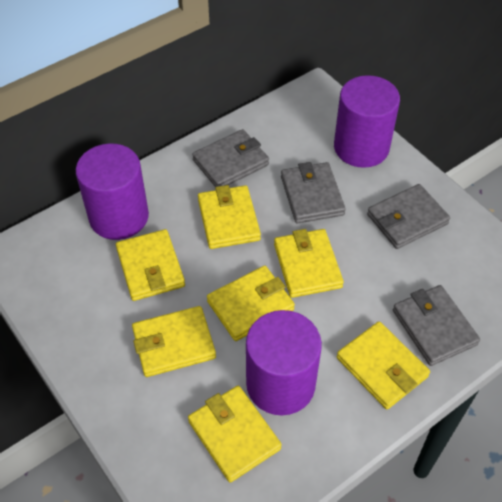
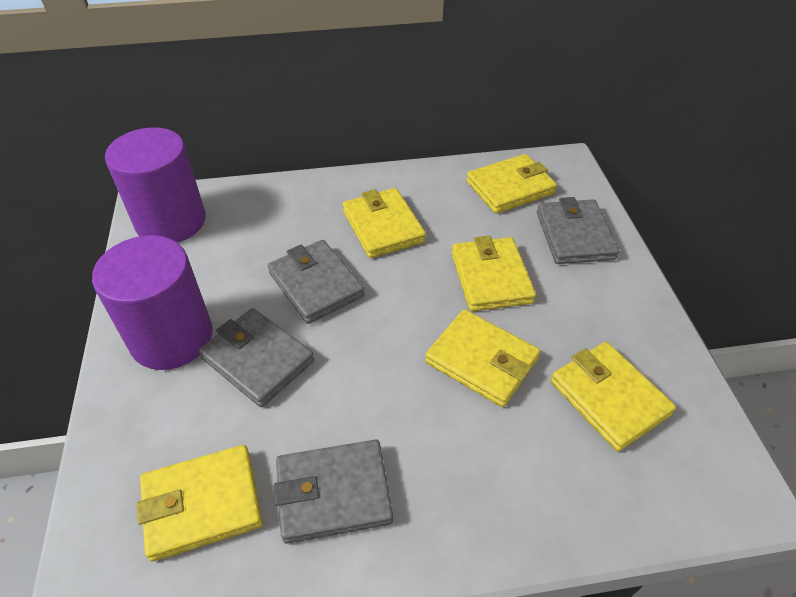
purple cylinder: 3 -> 2
yellow wallet: 7 -> 6

